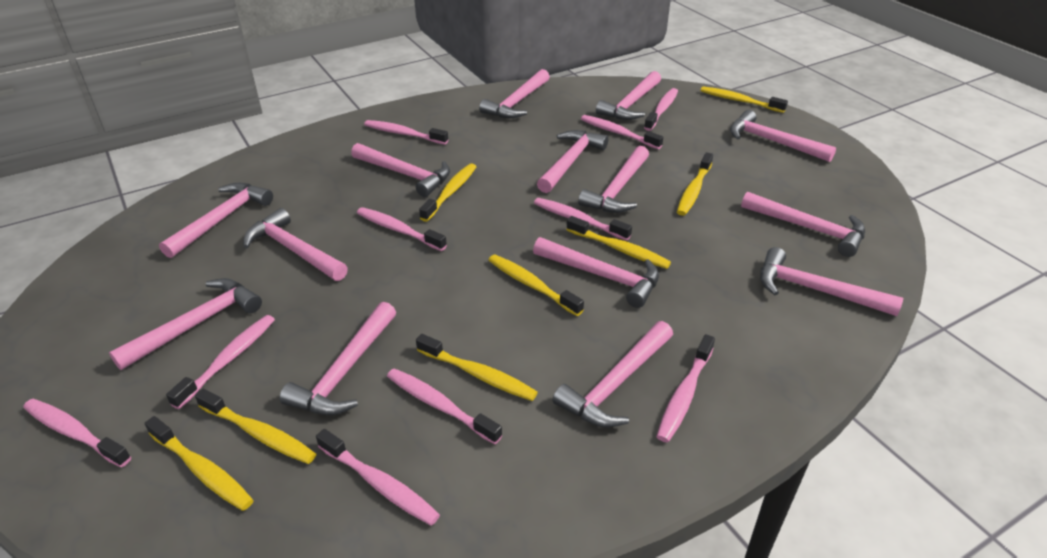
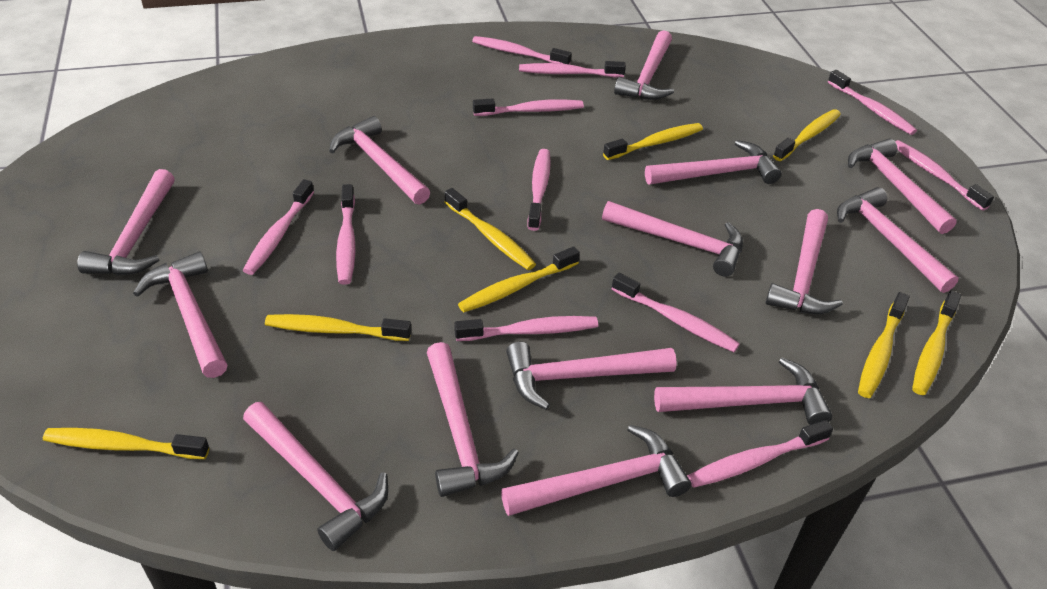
pink toothbrush: 10 -> 11

